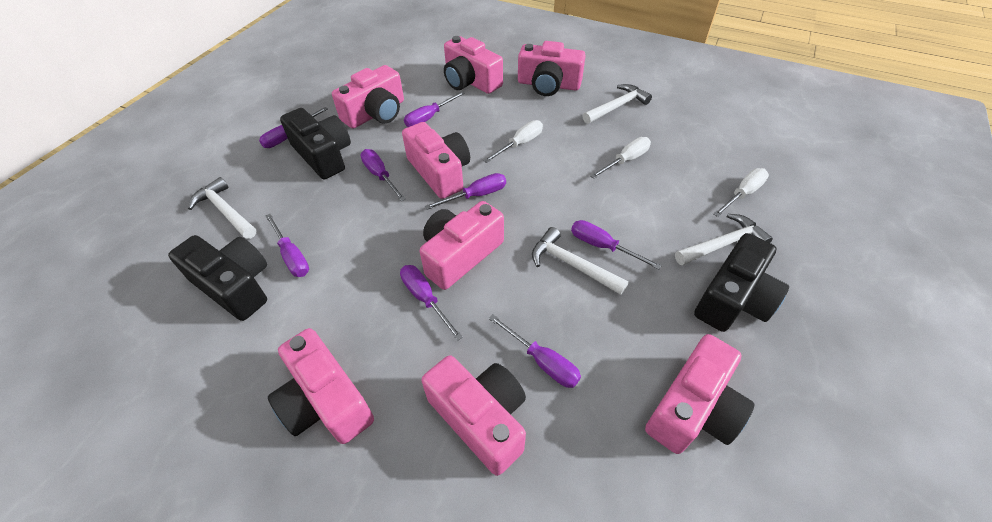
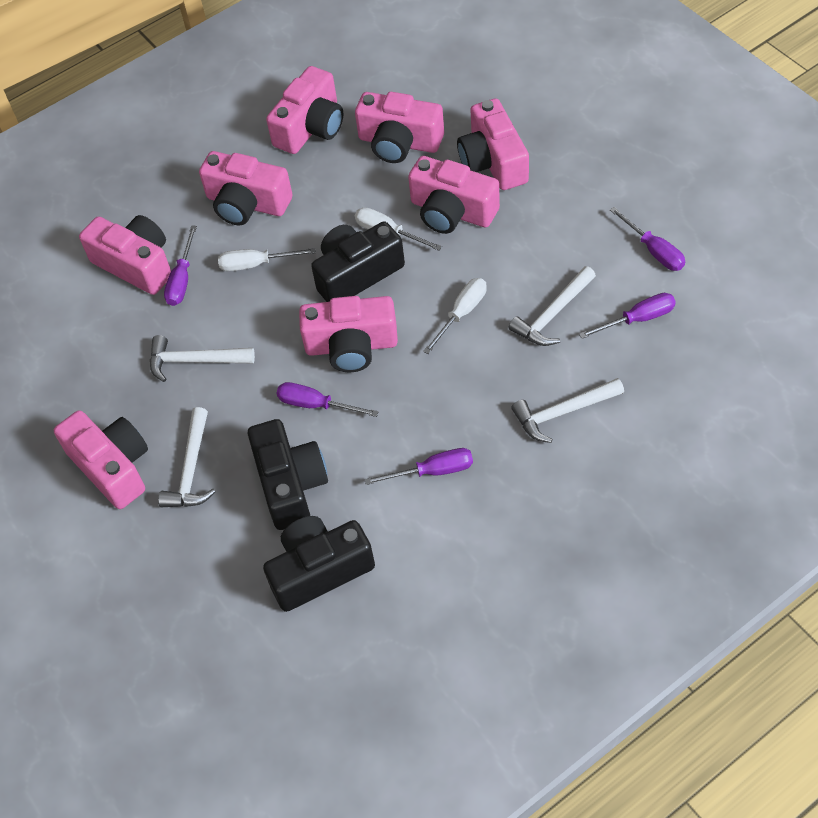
purple screwdriver: 8 -> 5

